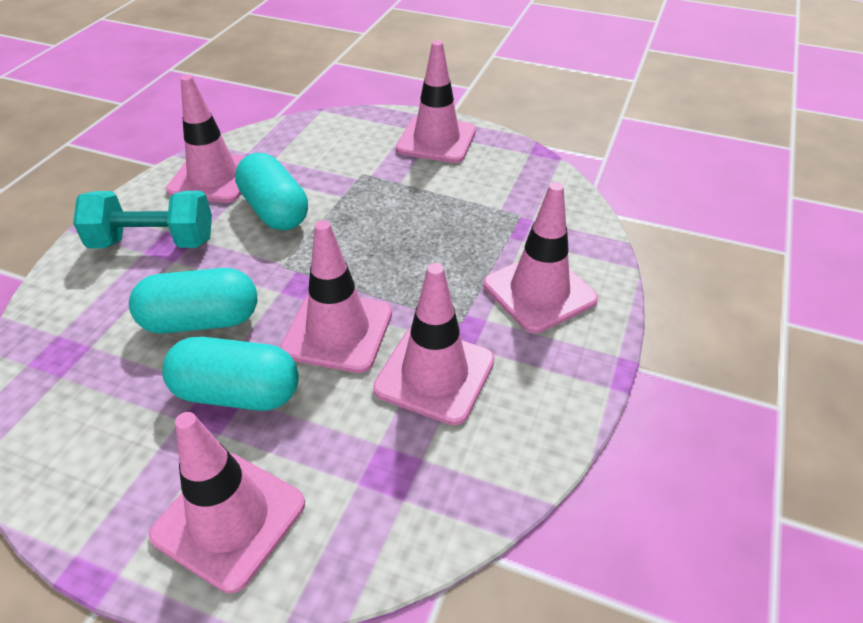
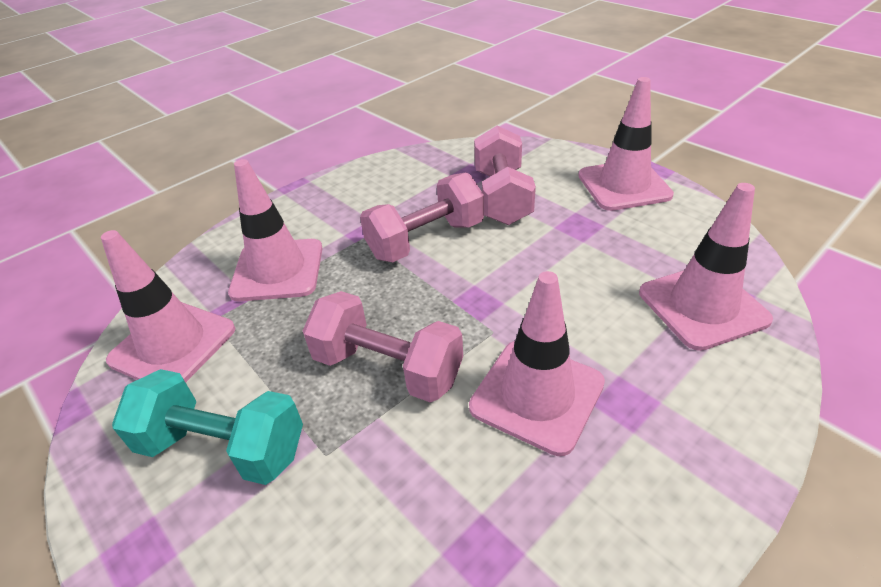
pink dumbbell: 0 -> 3
pink traffic cone: 6 -> 5
turquoise capsule: 3 -> 0

